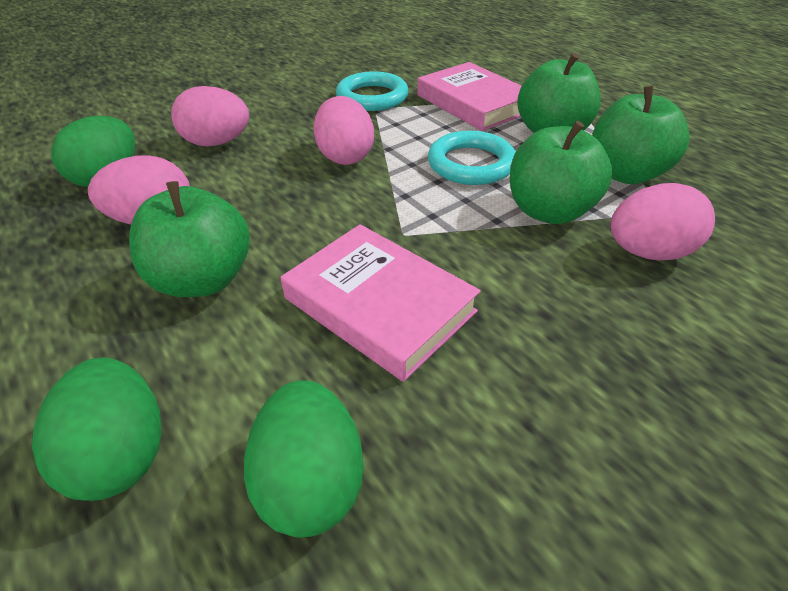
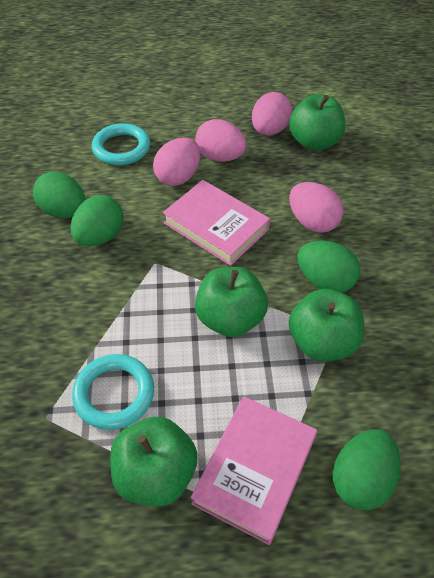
green egg: 3 -> 4

